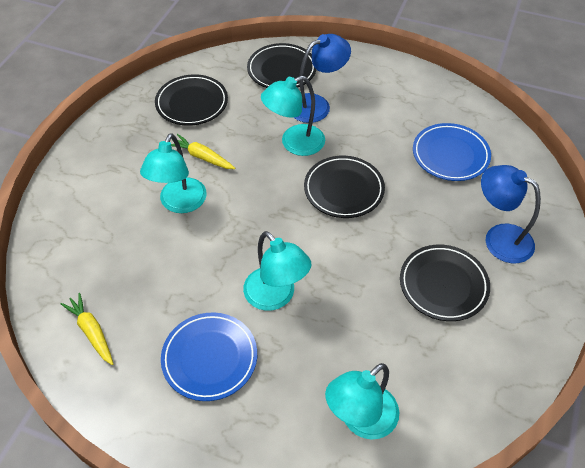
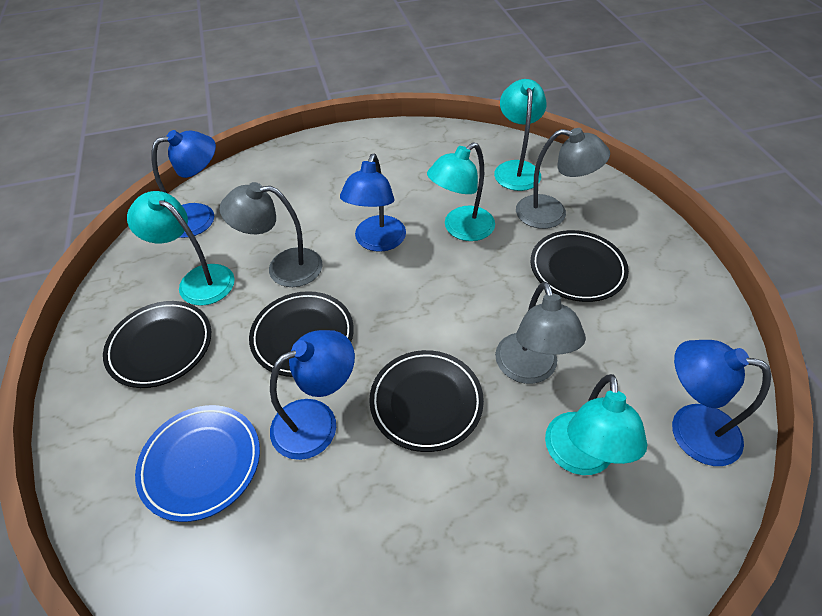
blue lamp: 2 -> 4
blue plate: 2 -> 1
grey lamp: 0 -> 3
yellow carrot: 2 -> 0

